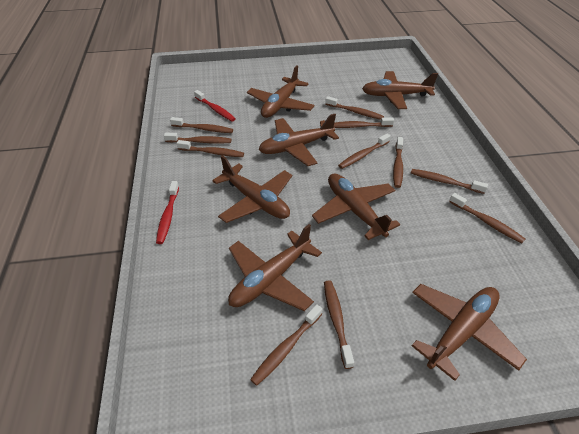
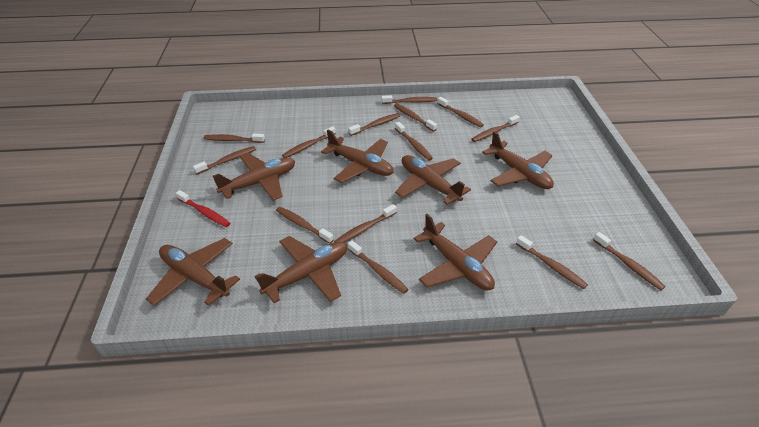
brown toothbrush: 11 -> 14
red toothbrush: 2 -> 1

